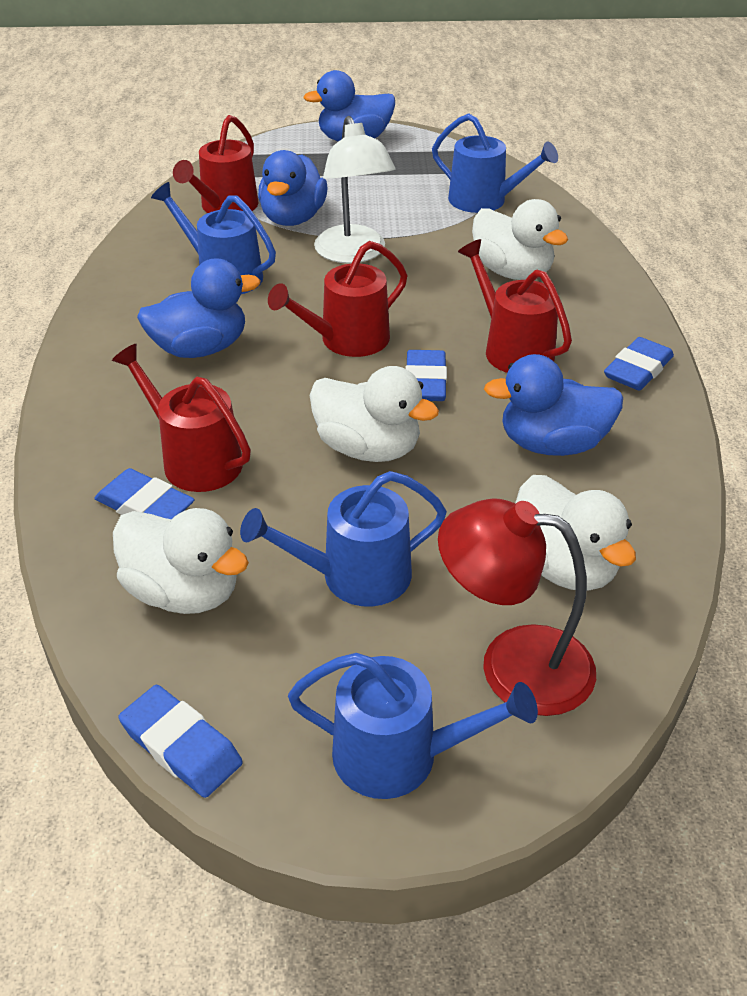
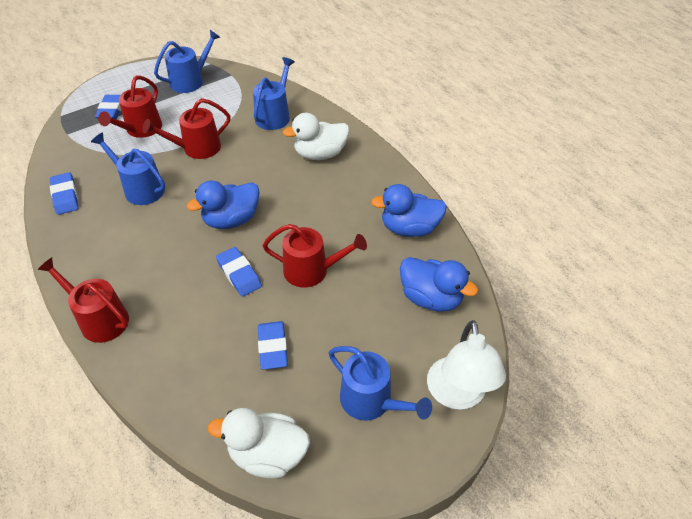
blue duck: 4 -> 3
red lamp: 1 -> 0
white duck: 4 -> 2

